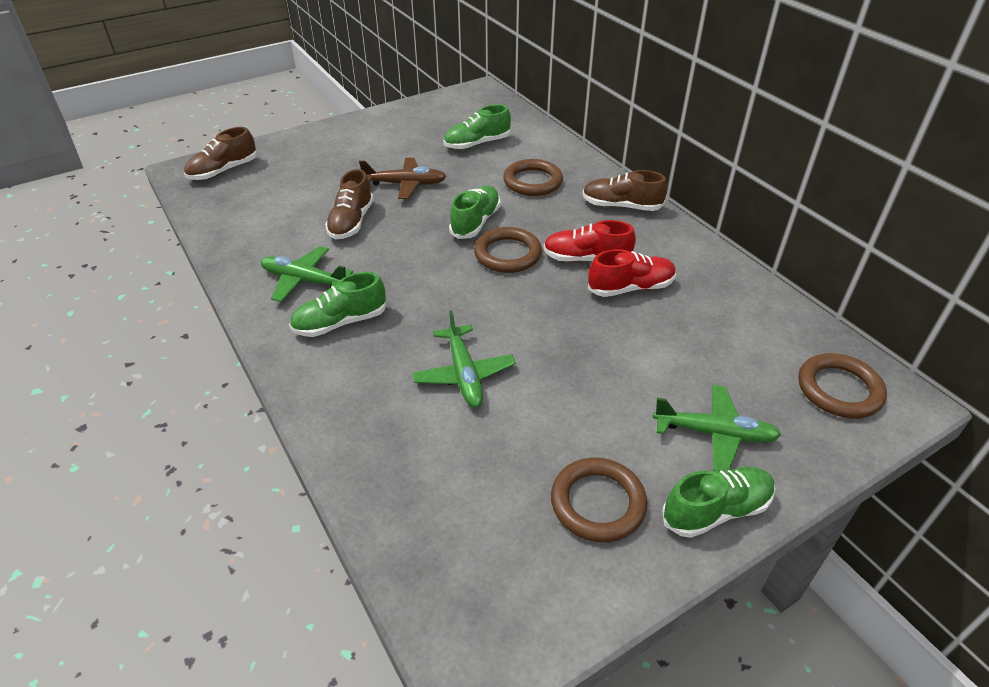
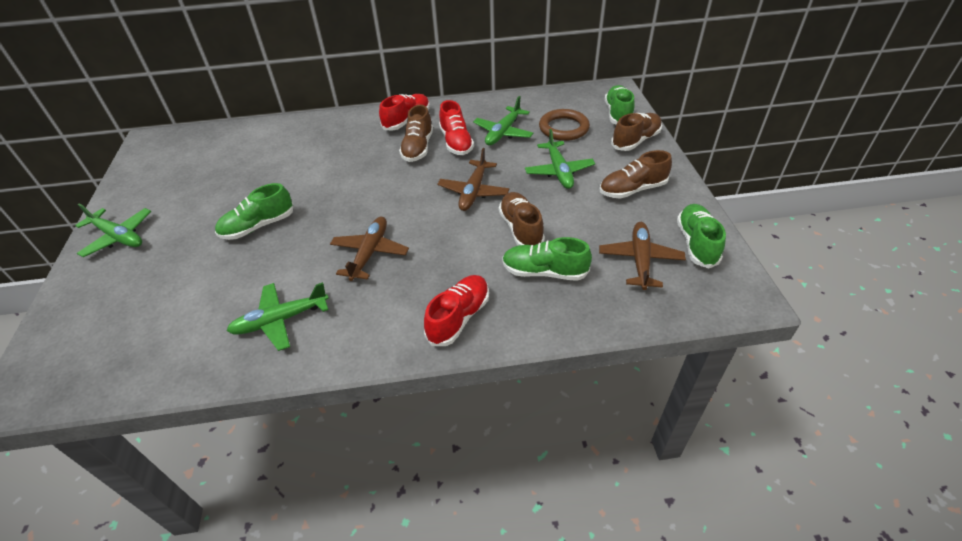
brown plane: 1 -> 3
brown ring: 4 -> 1
brown shoe: 3 -> 4
green plane: 3 -> 4
red shoe: 2 -> 3

